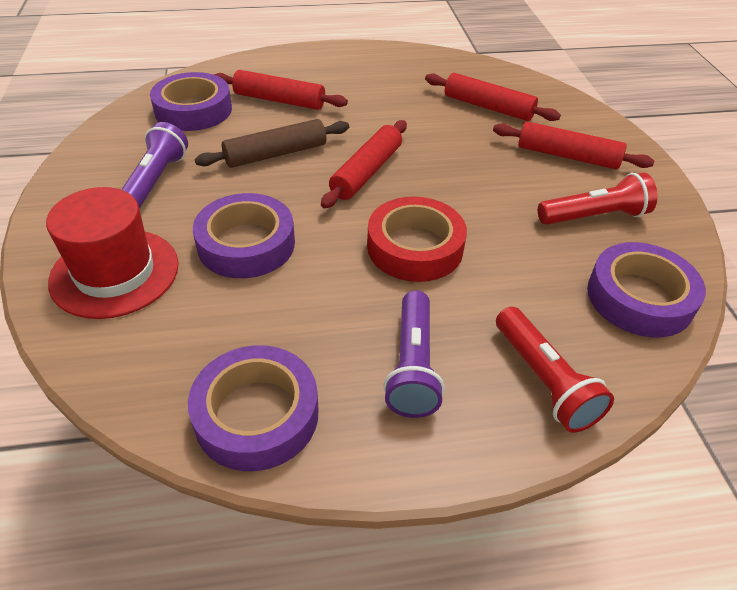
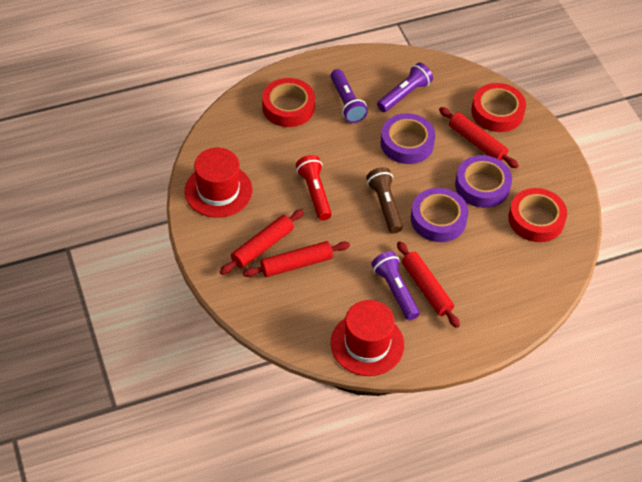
brown flashlight: 0 -> 1
brown rolling pin: 1 -> 0
purple flashlight: 2 -> 3
purple tape: 4 -> 3
red flashlight: 2 -> 1
red hat: 1 -> 2
red tape: 1 -> 3

